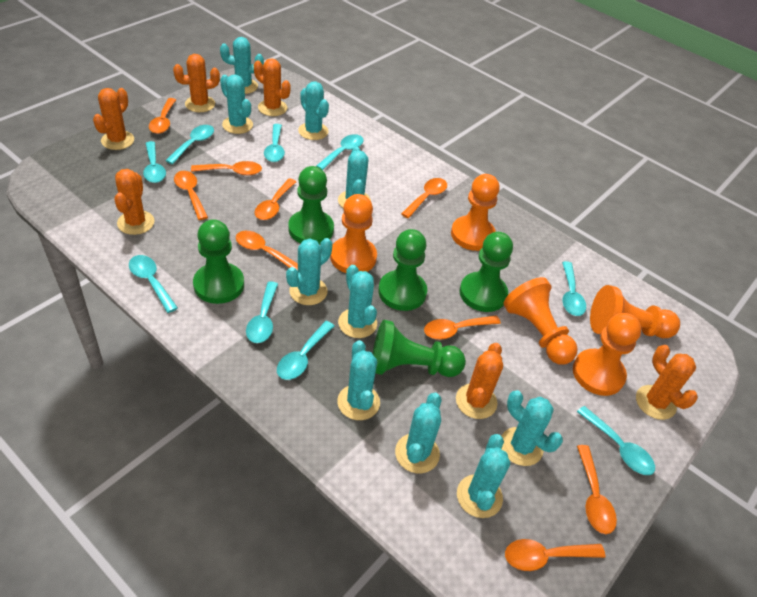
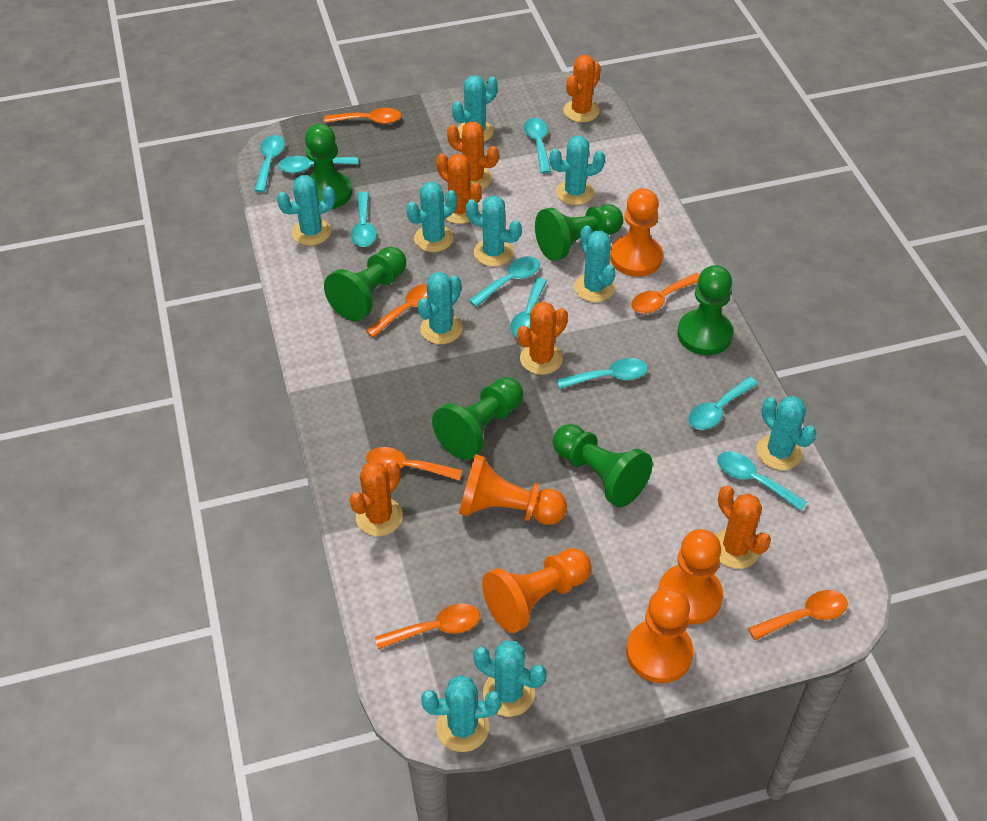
green pawn: 5 -> 6
orange spoon: 9 -> 6

